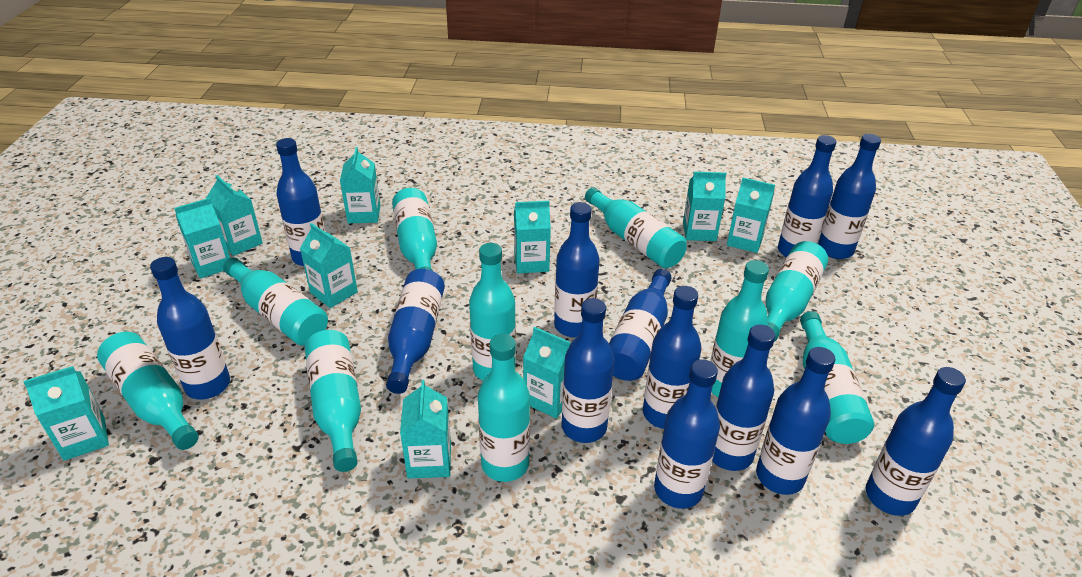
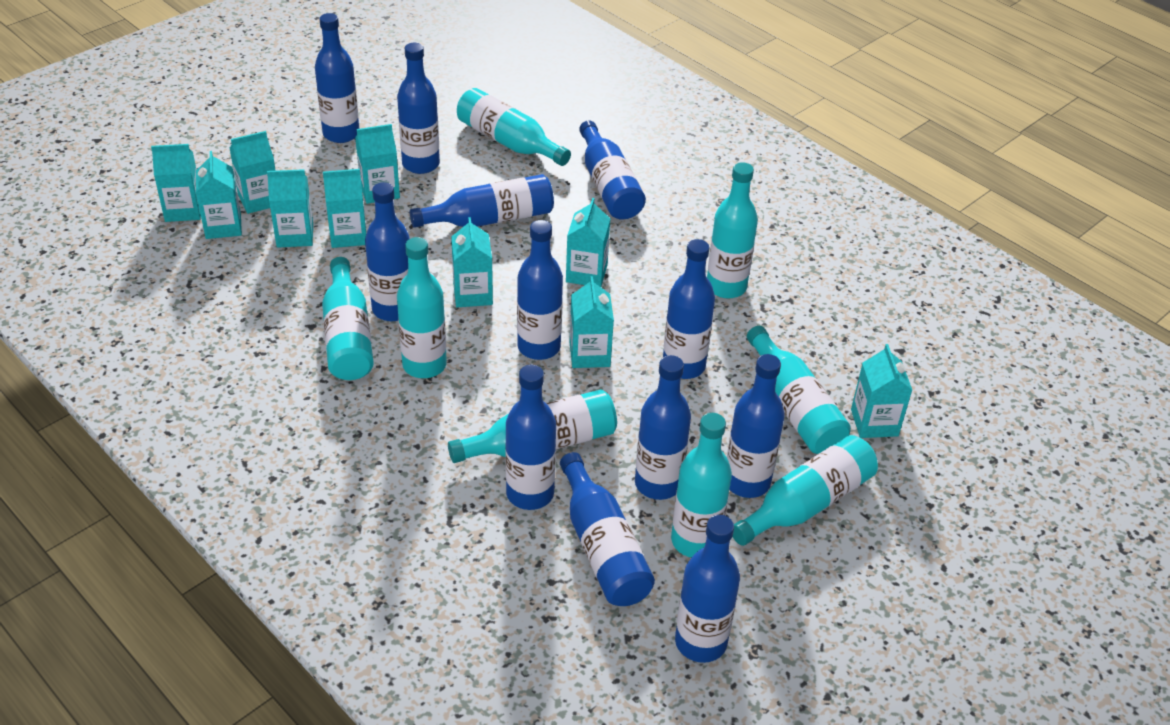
blue bottle: 13 -> 12
turquoise bottle: 10 -> 8

